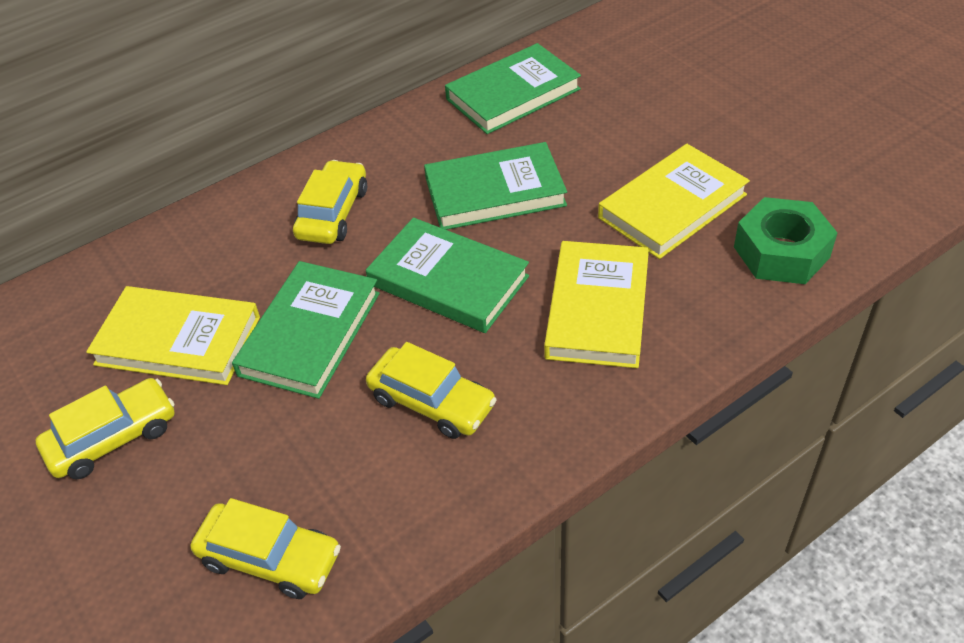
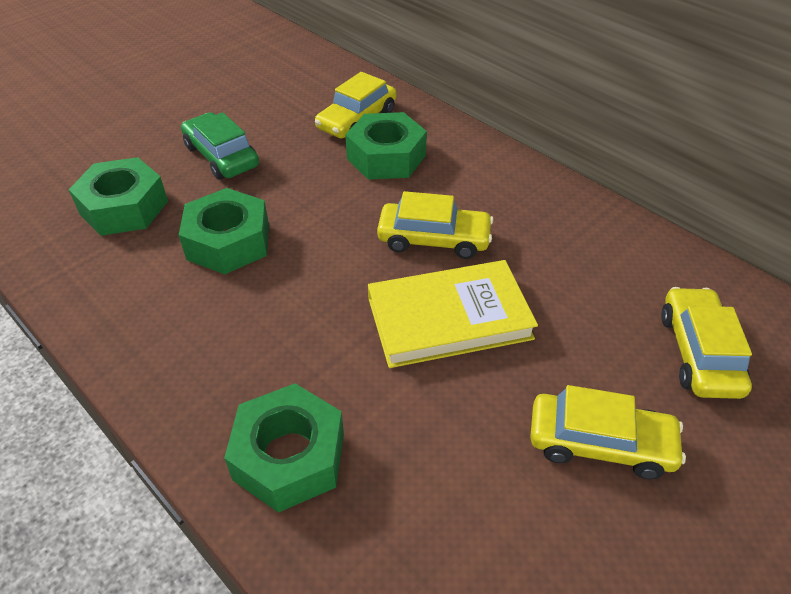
green book: 4 -> 0
green car: 0 -> 1
green nut: 1 -> 4
yellow book: 3 -> 1

